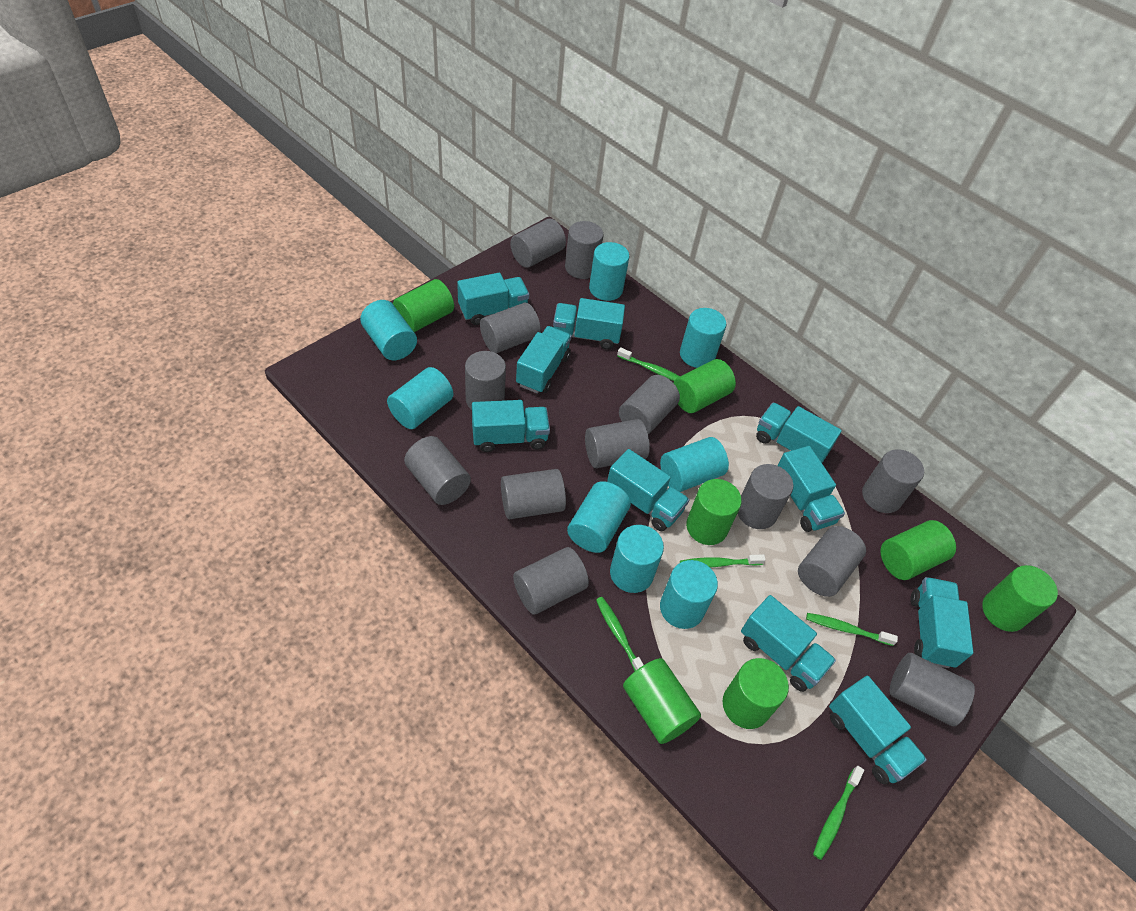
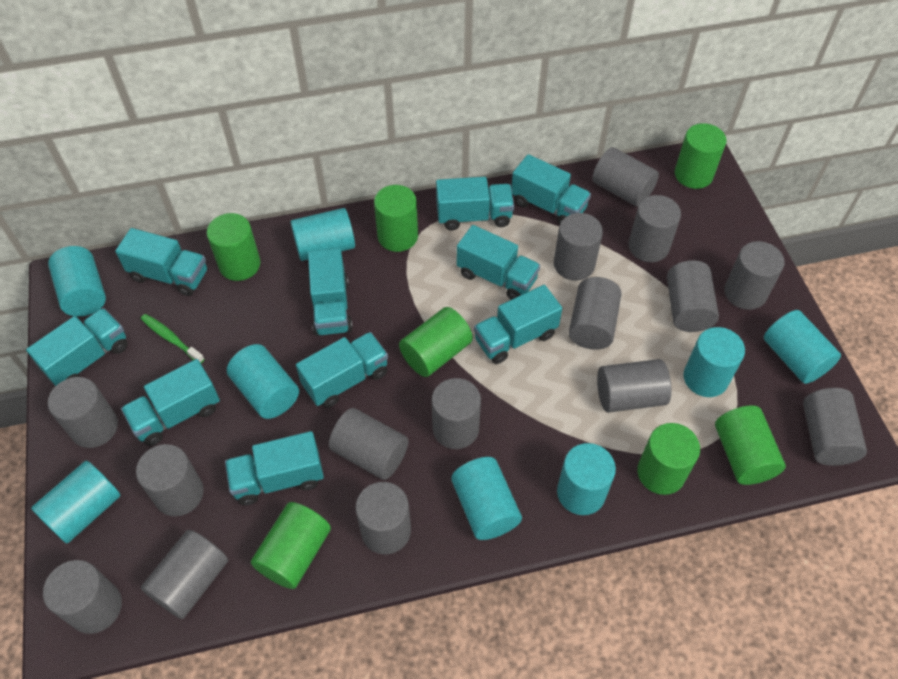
green toothbrush: 5 -> 1
grey cylinder: 13 -> 15

